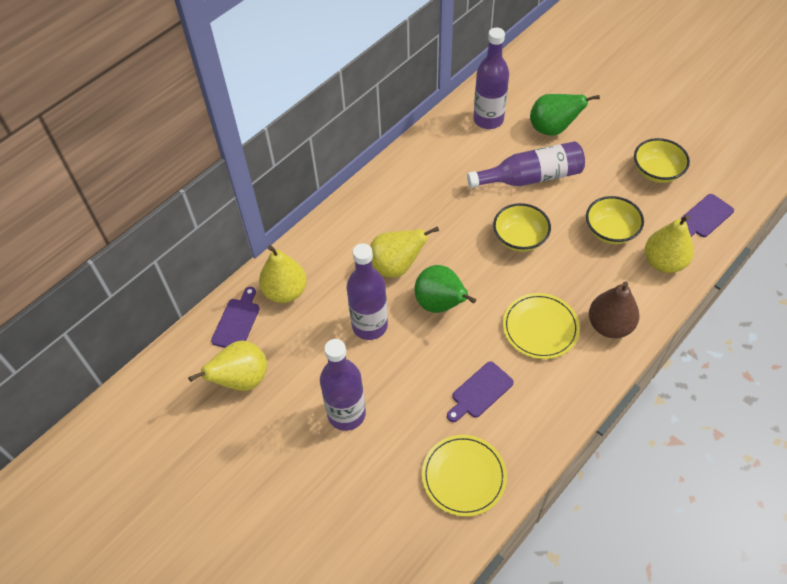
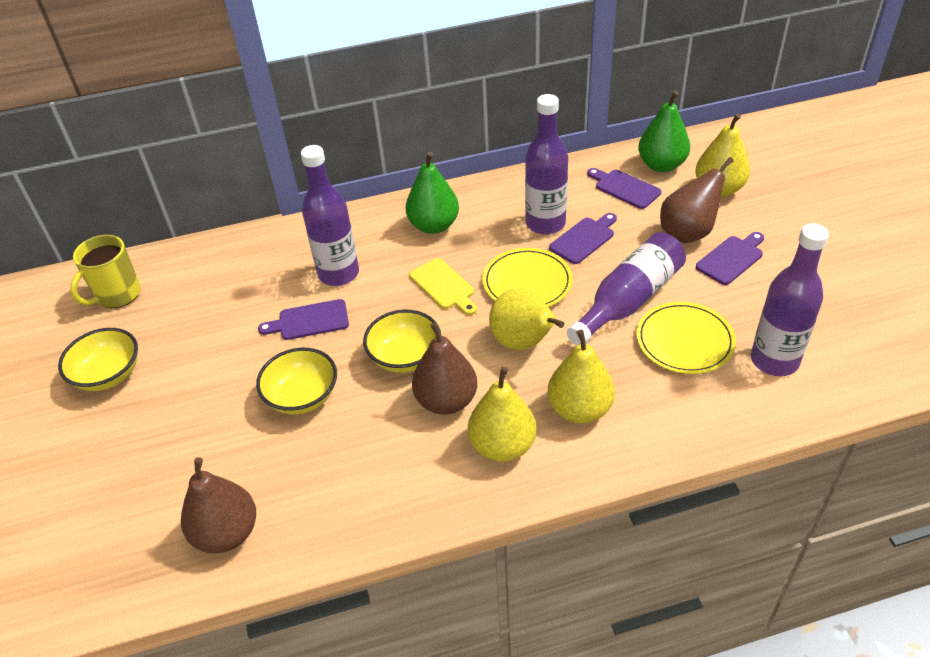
brown pear: 1 -> 3
purple cutting board: 3 -> 4
yellow cutting board: 0 -> 1
yellow mug: 0 -> 1

